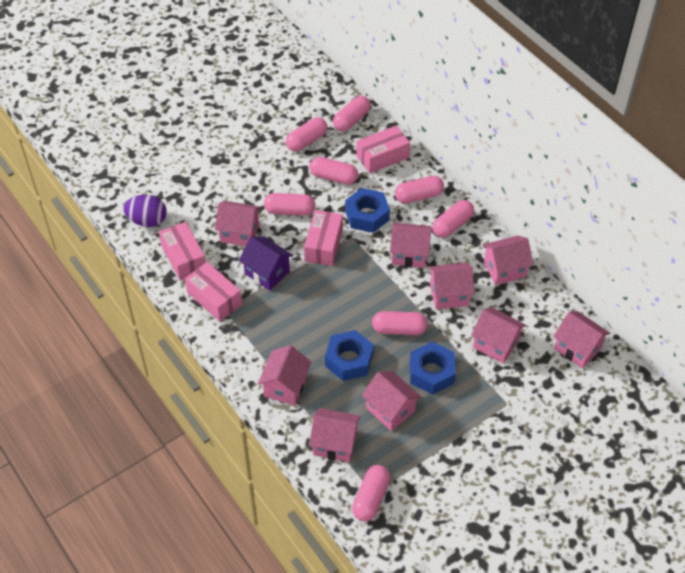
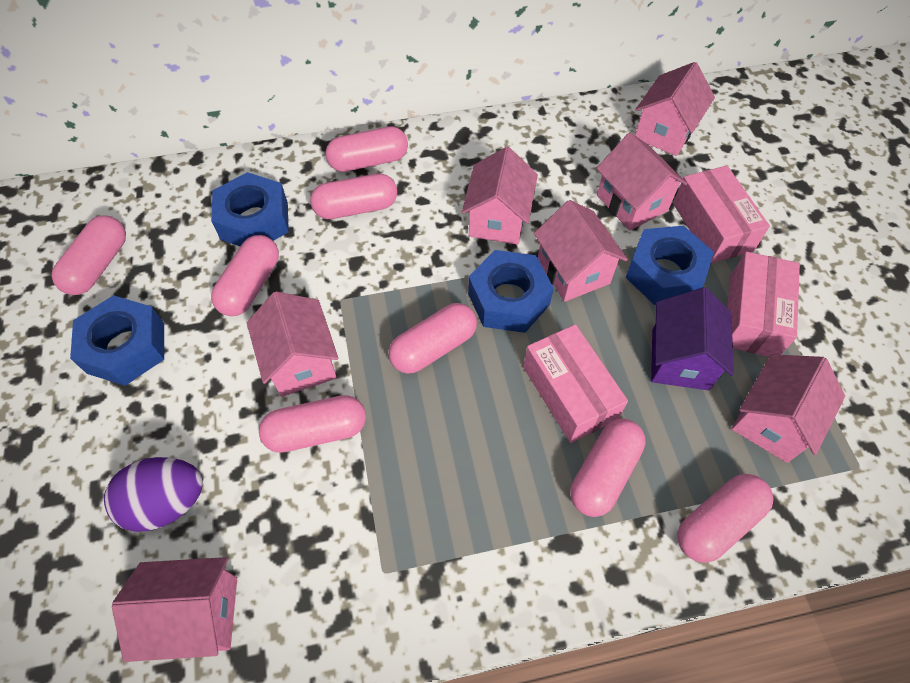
blue nut: 3 -> 4
pink box: 4 -> 3
pink house: 9 -> 7

